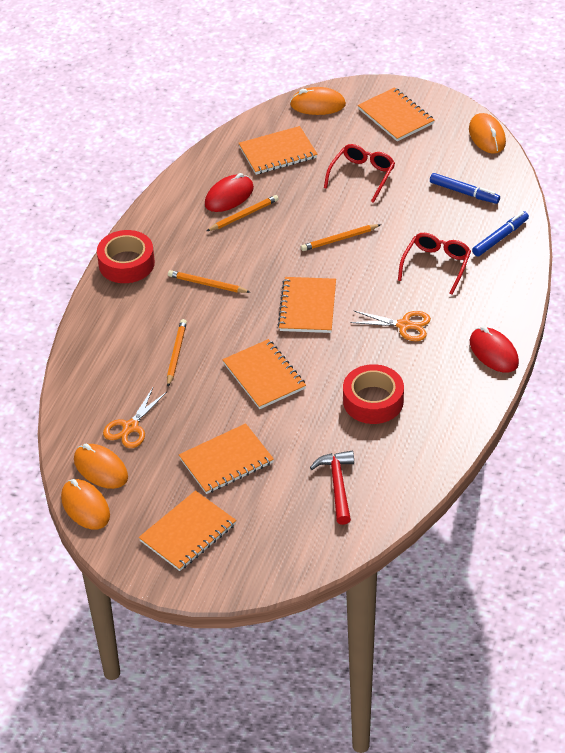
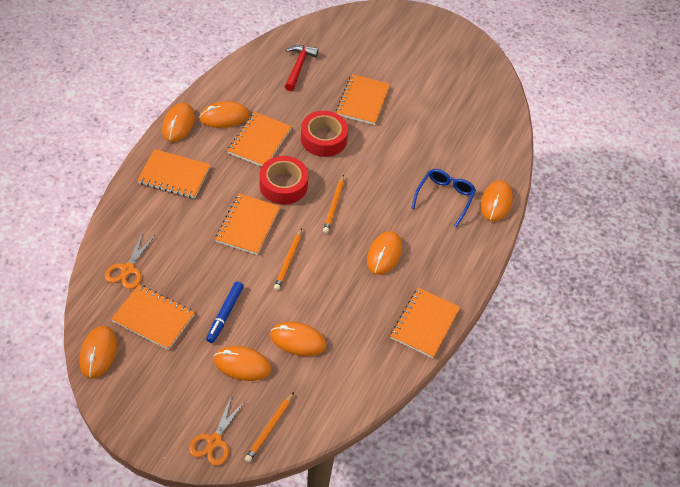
blue glasses: 0 -> 1
blue marker: 2 -> 1
orange mouse: 4 -> 7
orange pencil: 4 -> 3
red glasses: 2 -> 0
red mouse: 2 -> 0

